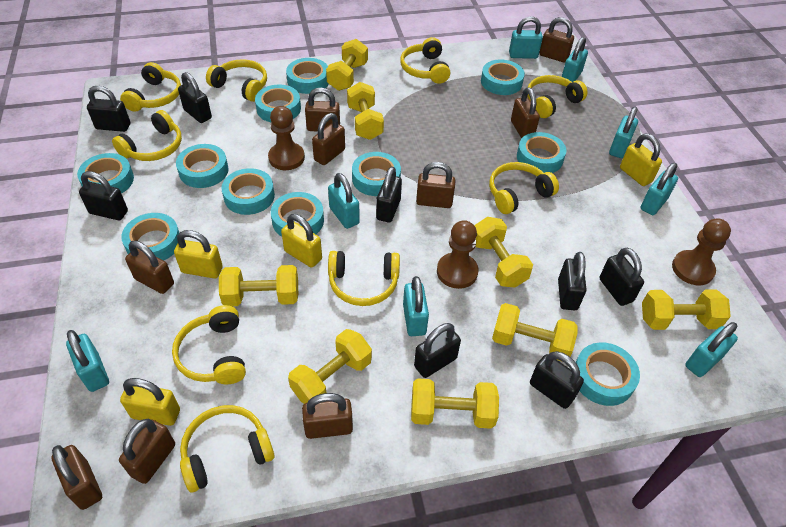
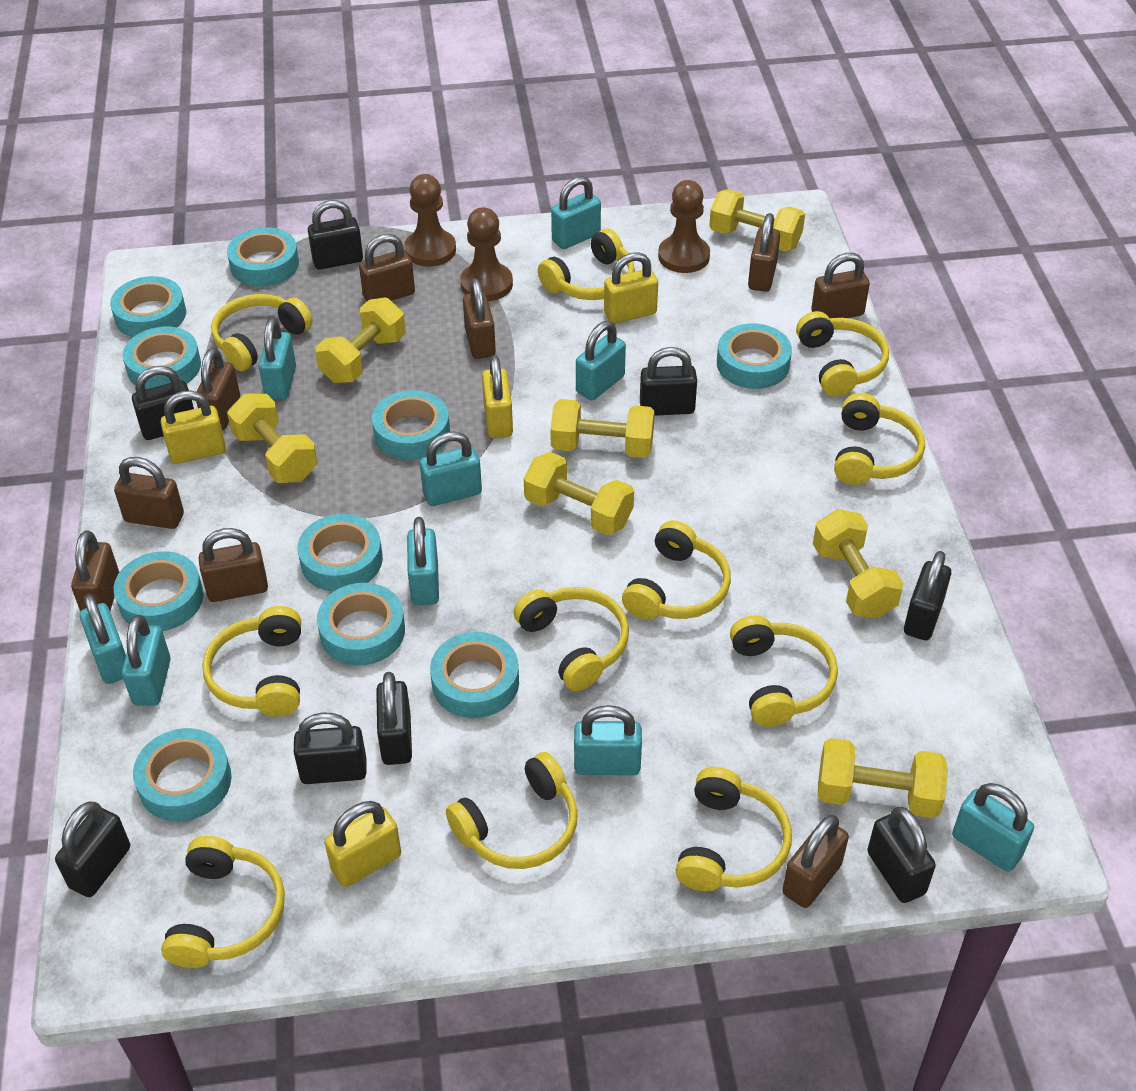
turquoise padlock: 8 -> 9
turquoise tape: 11 -> 10
yellow dumbbell: 8 -> 7
yellow headphones: 9 -> 11

